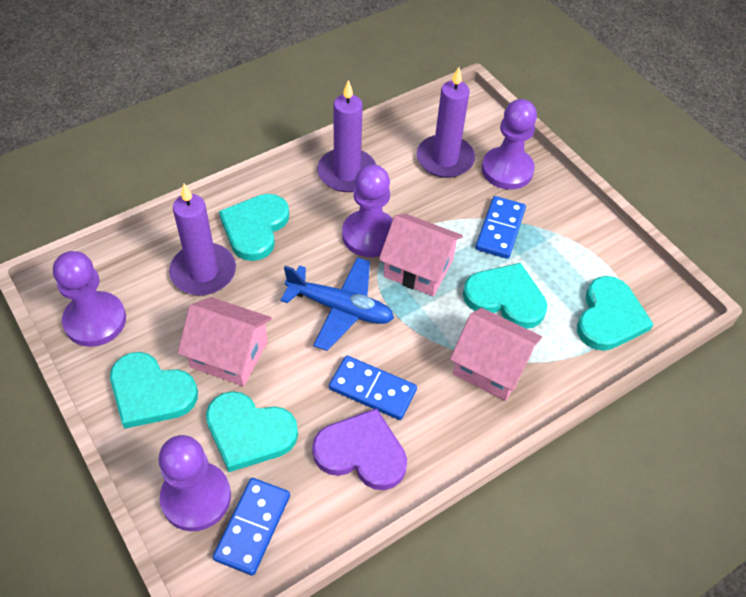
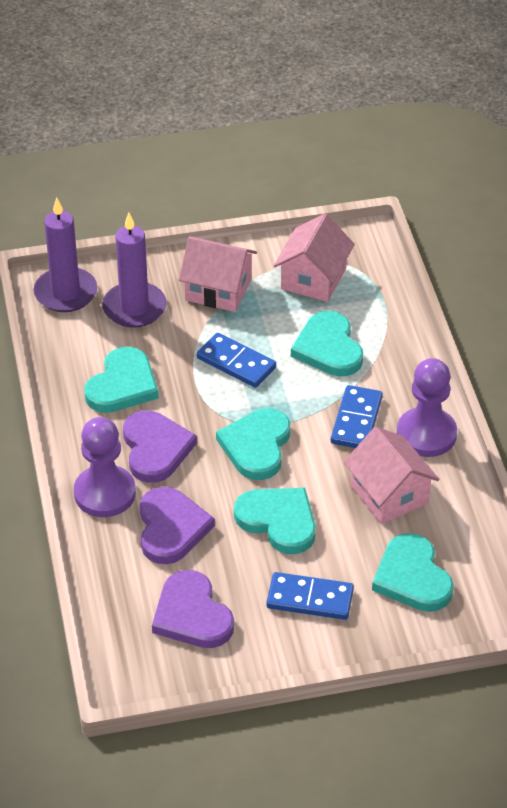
blue plane: 1 -> 0
purple candle: 3 -> 2
purple heart: 1 -> 3
purple pawn: 4 -> 2

